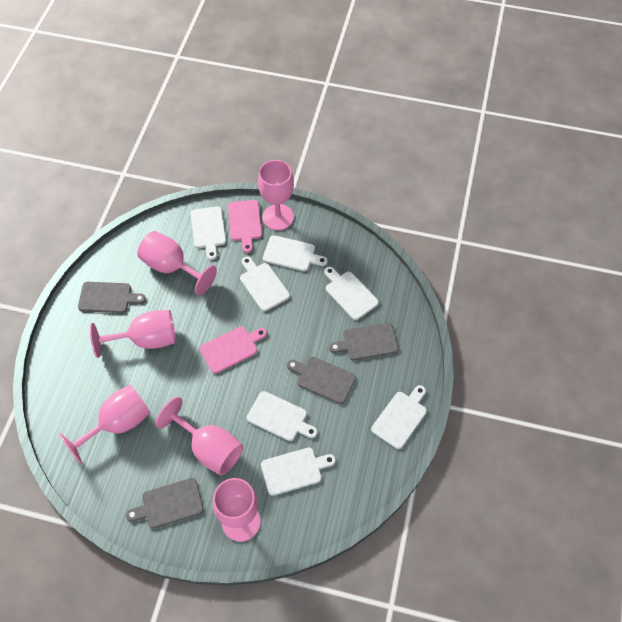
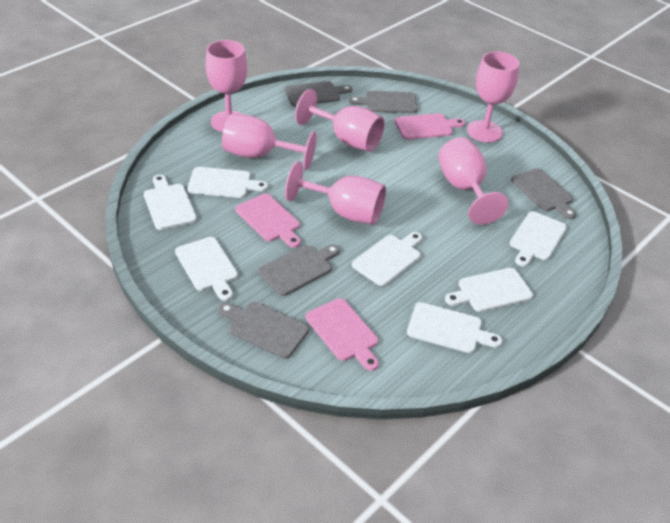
grey cutting board: 4 -> 5
pink cutting board: 2 -> 3

